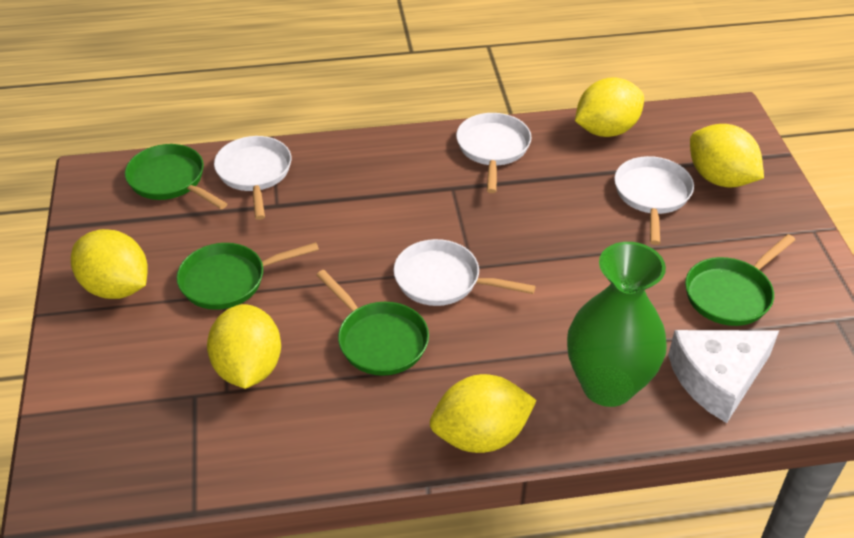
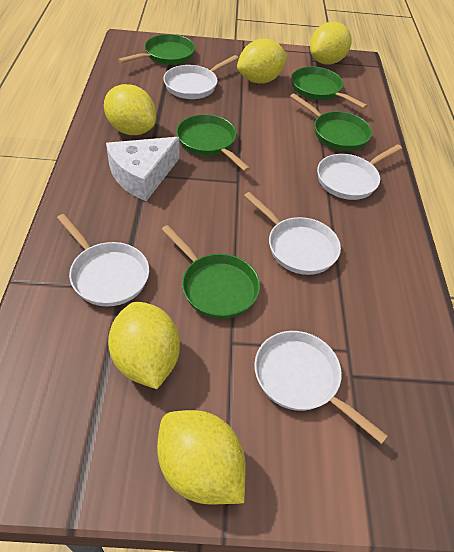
green pan: 4 -> 5
green vase: 1 -> 0
white pan: 4 -> 5

